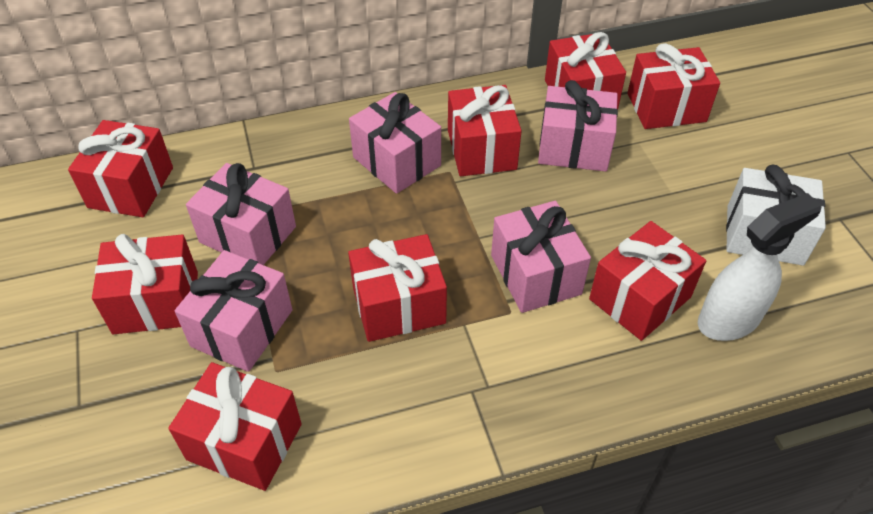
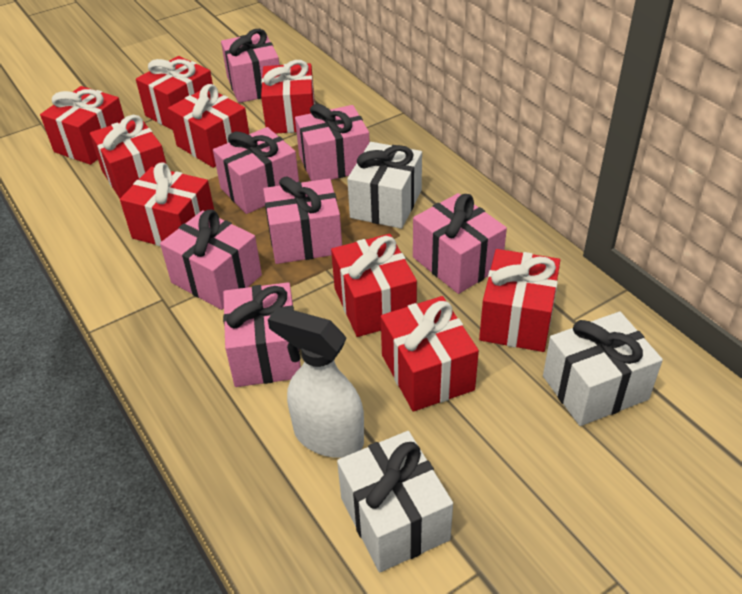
pink gift: 5 -> 7
red gift: 8 -> 9
white gift: 1 -> 3

